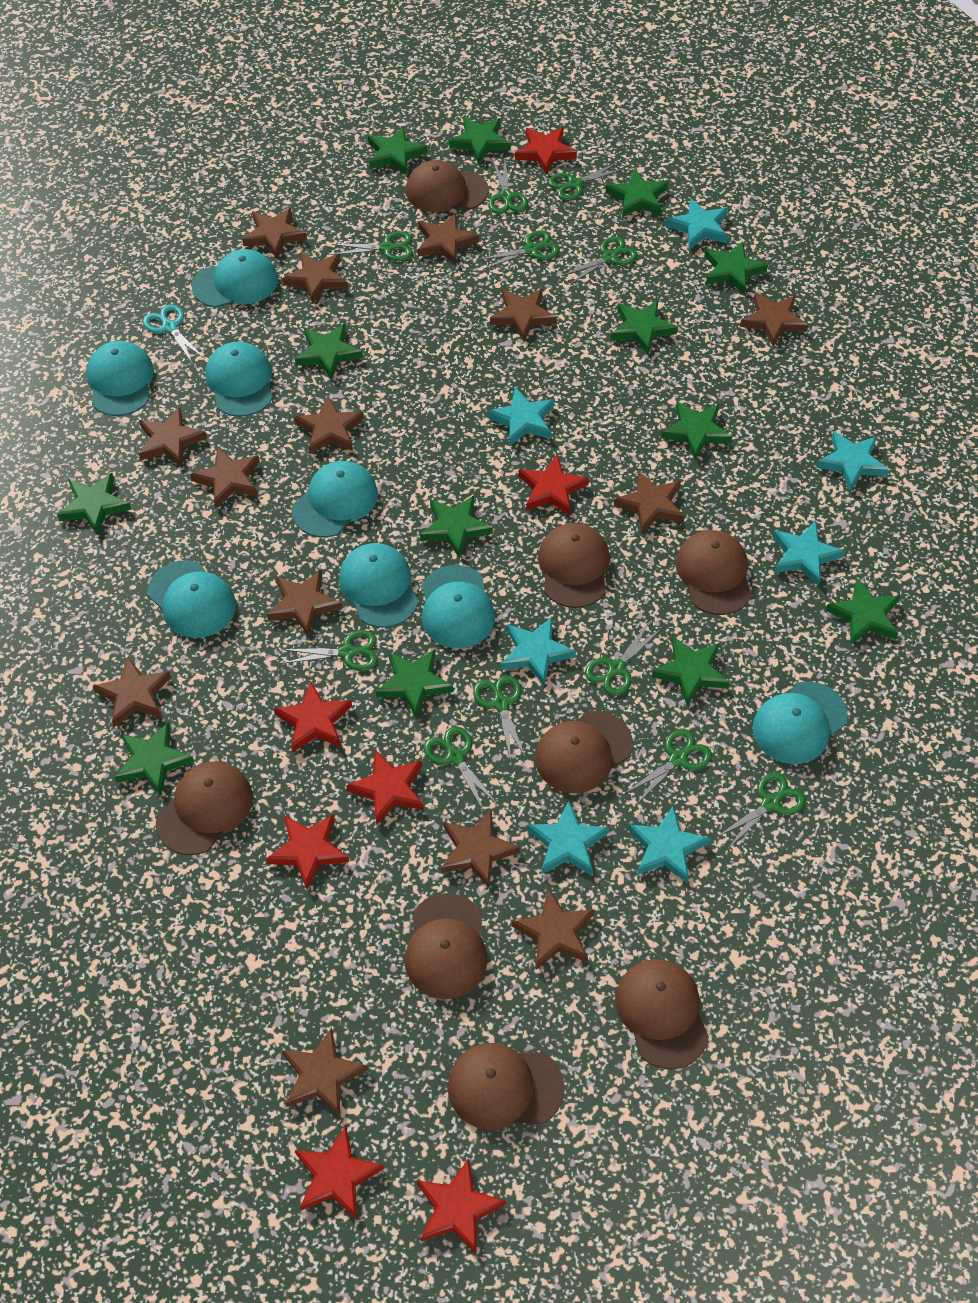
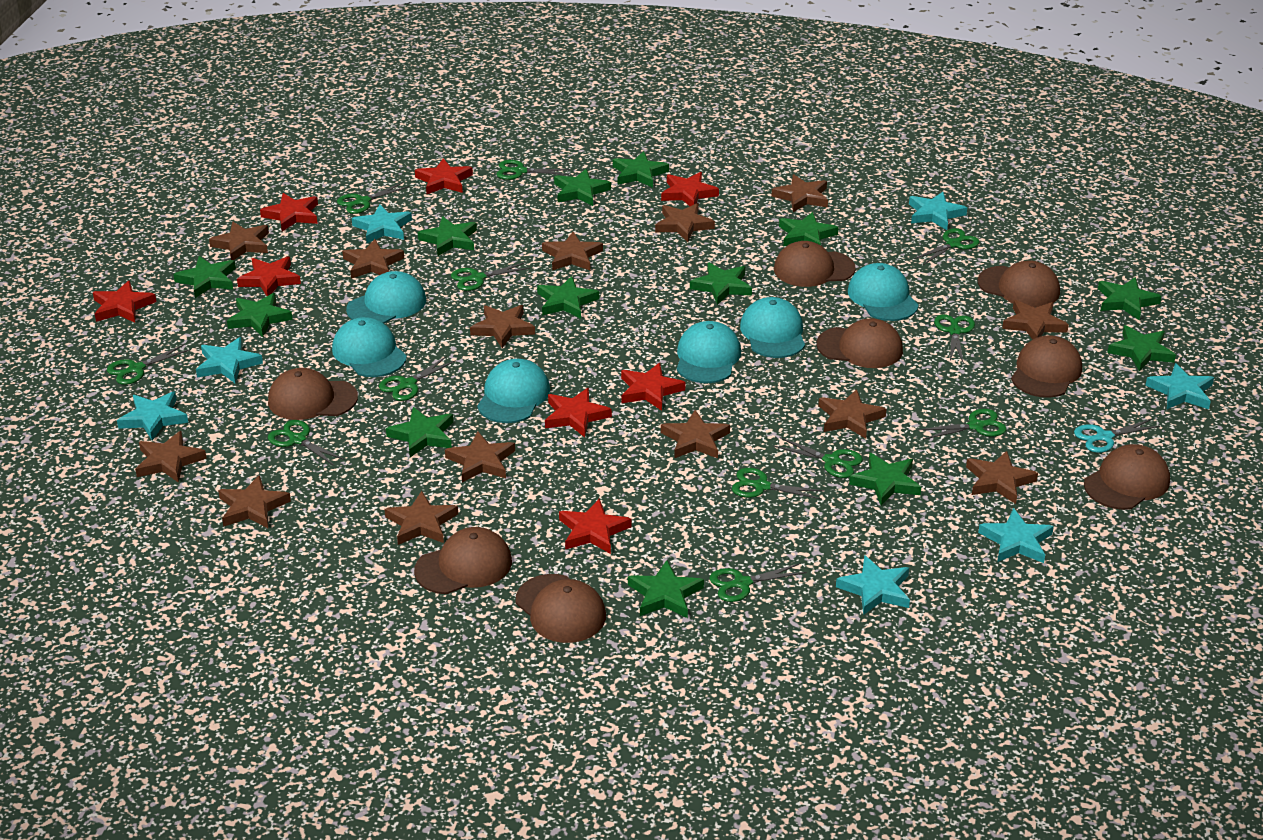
green scissors: 11 -> 12
red star: 7 -> 8
turquoise cap: 8 -> 6

